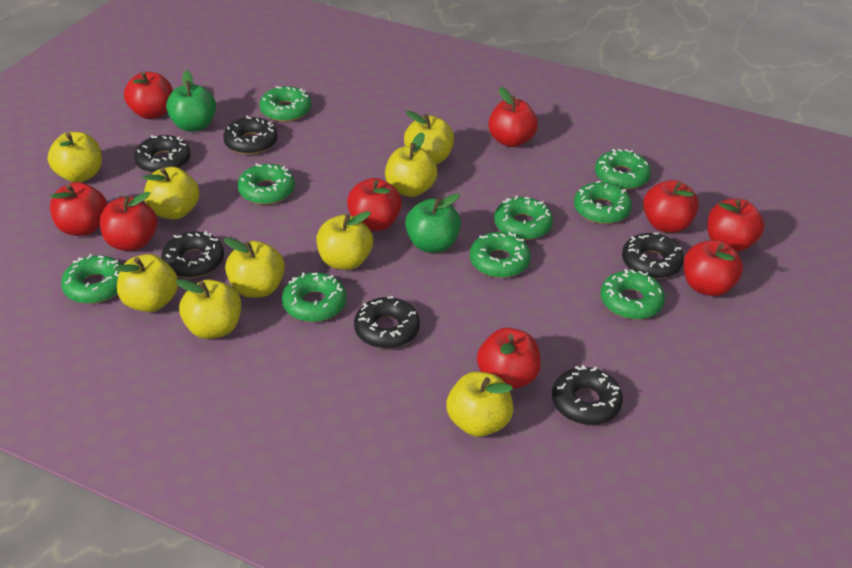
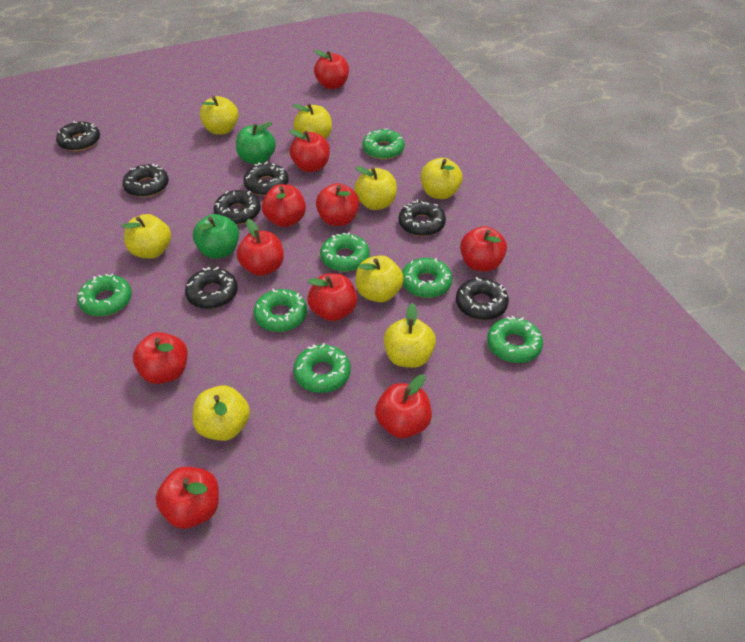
black donut: 6 -> 7
green donut: 9 -> 7
red apple: 9 -> 10
yellow apple: 9 -> 8

